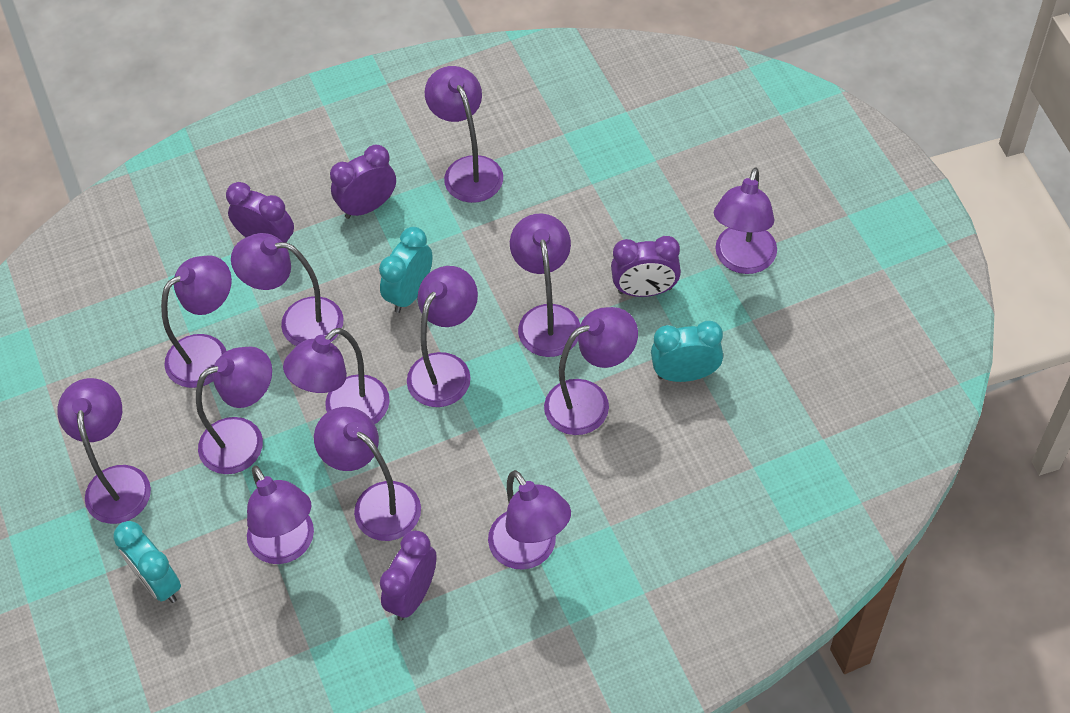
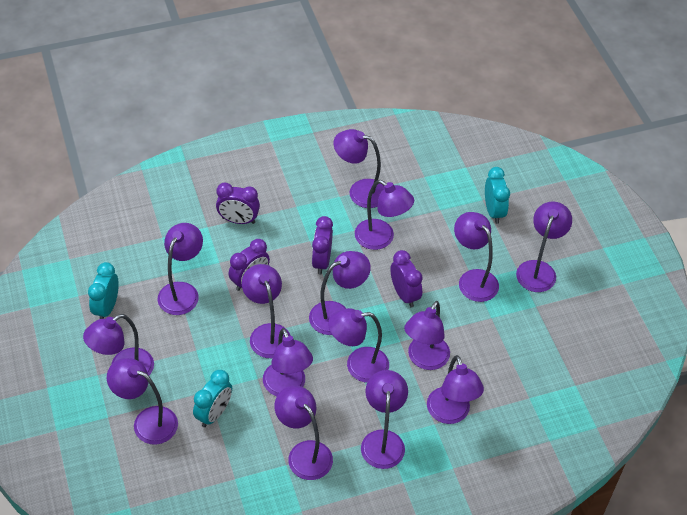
purple lamp: 13 -> 15

